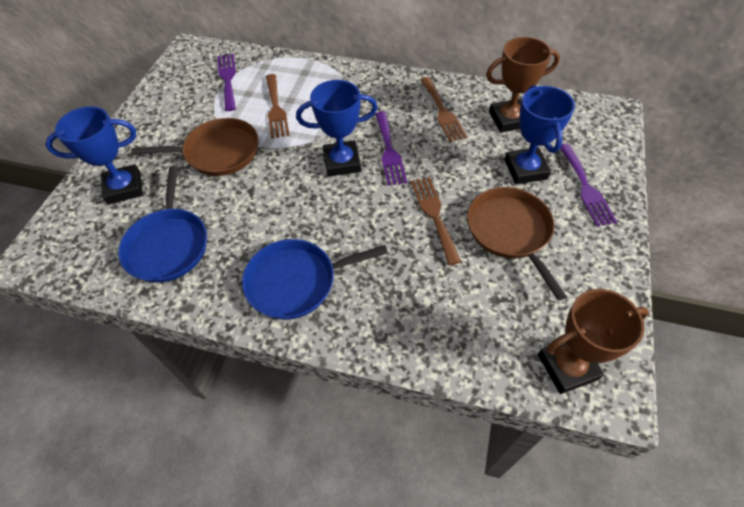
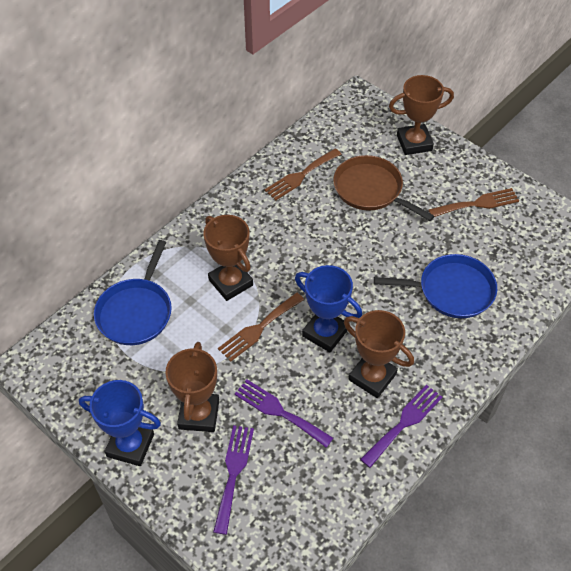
blue trophy: 3 -> 2
brown pan: 2 -> 1
brown trophy: 2 -> 4

